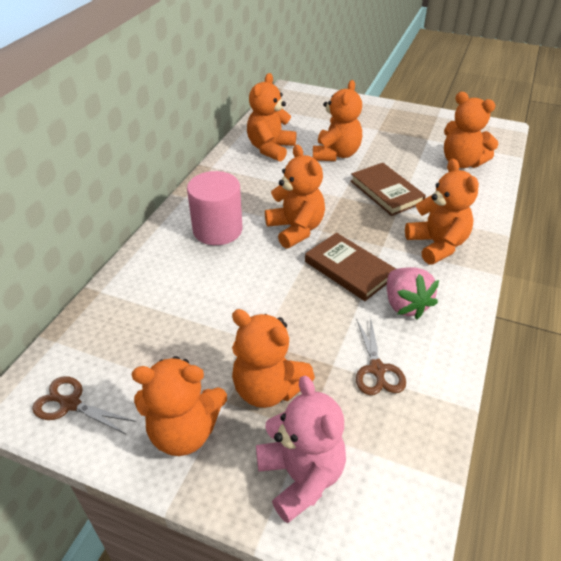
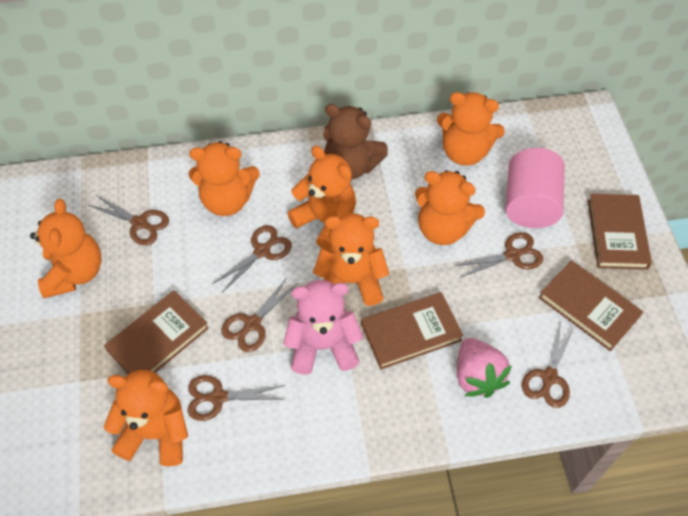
brown book: 2 -> 4
brown scissors: 2 -> 6
brown teddy bear: 0 -> 1

